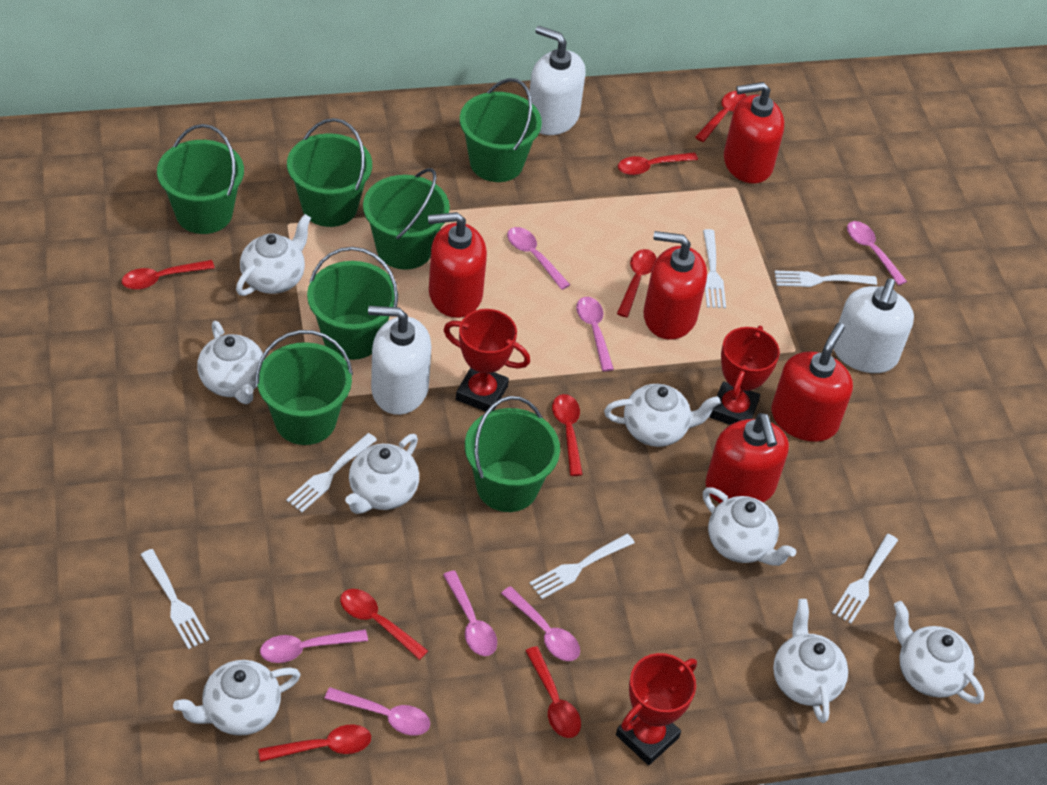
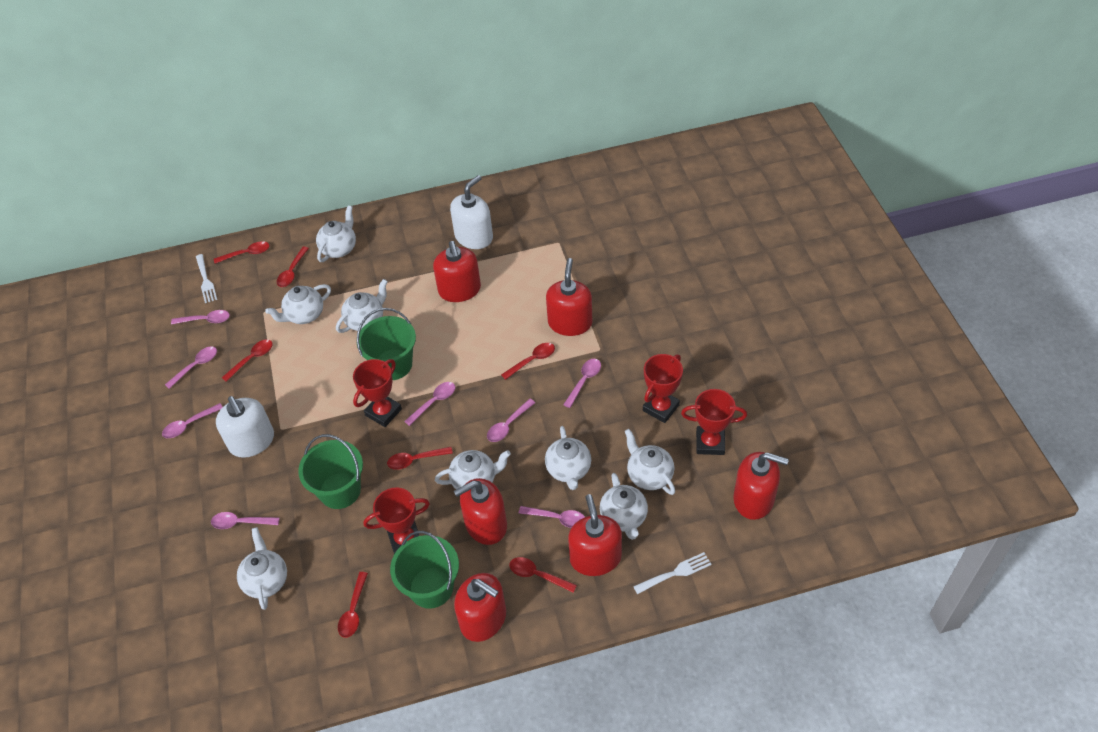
green bucket: 7 -> 3
pink spoon: 7 -> 8
red soap dispenser: 5 -> 6
red spoon: 8 -> 7
red trophy: 3 -> 4
white fork: 6 -> 2
white soap dispenser: 3 -> 2

